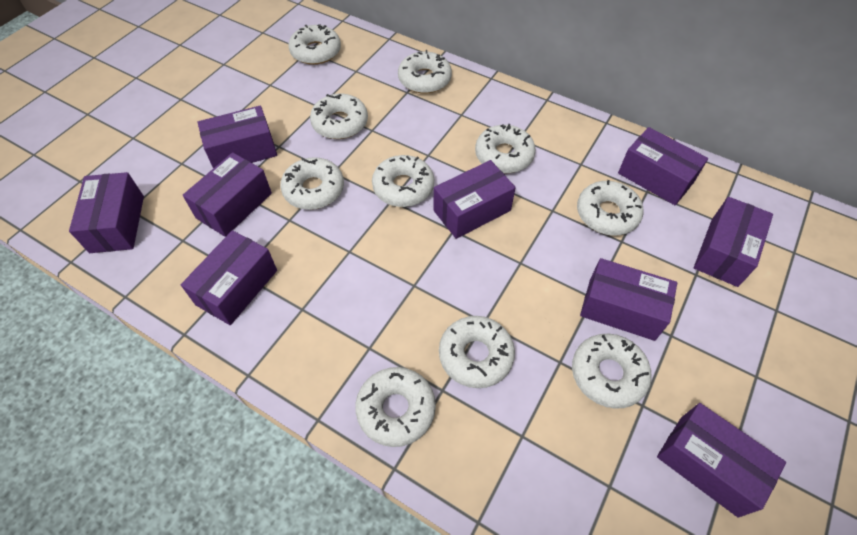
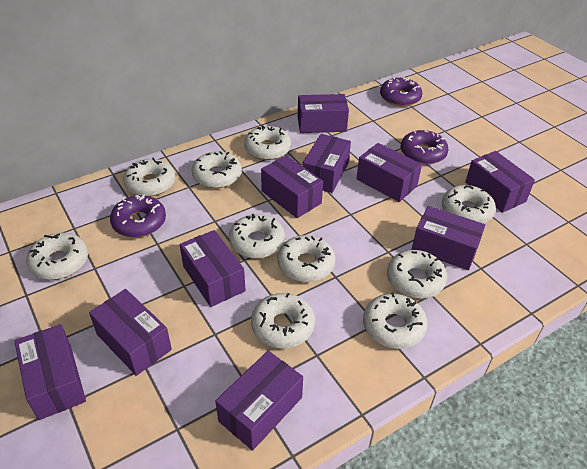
purple box: 9 -> 10
purple donut: 0 -> 3

